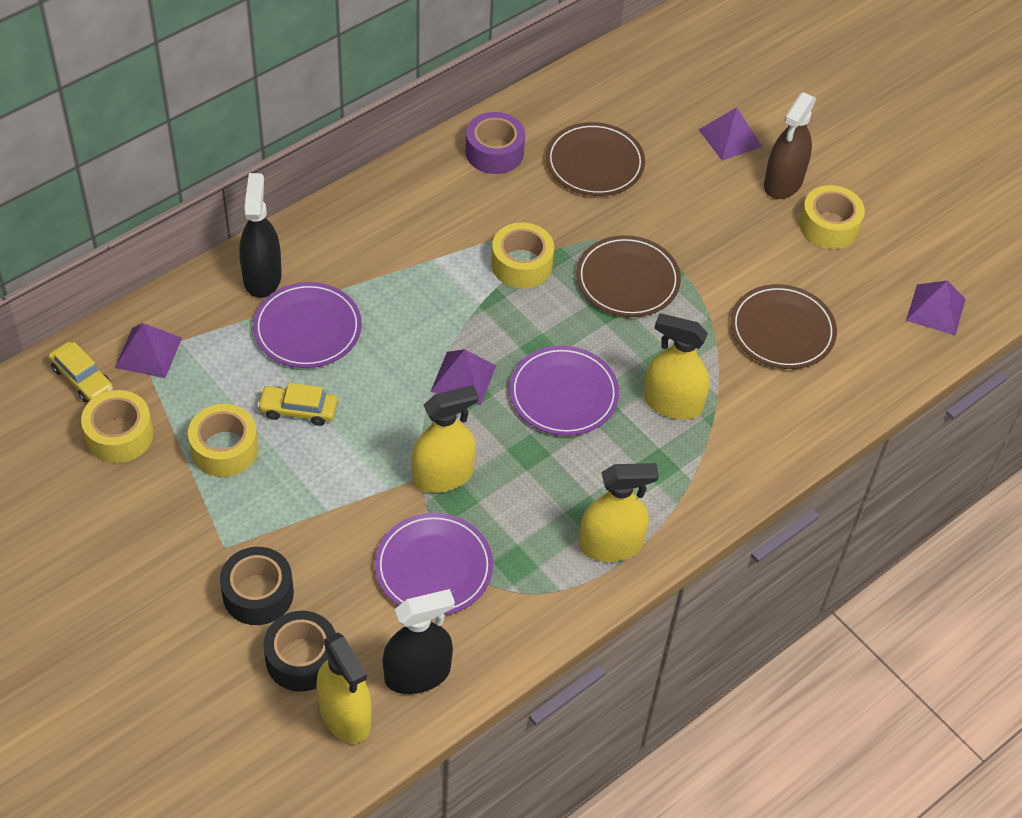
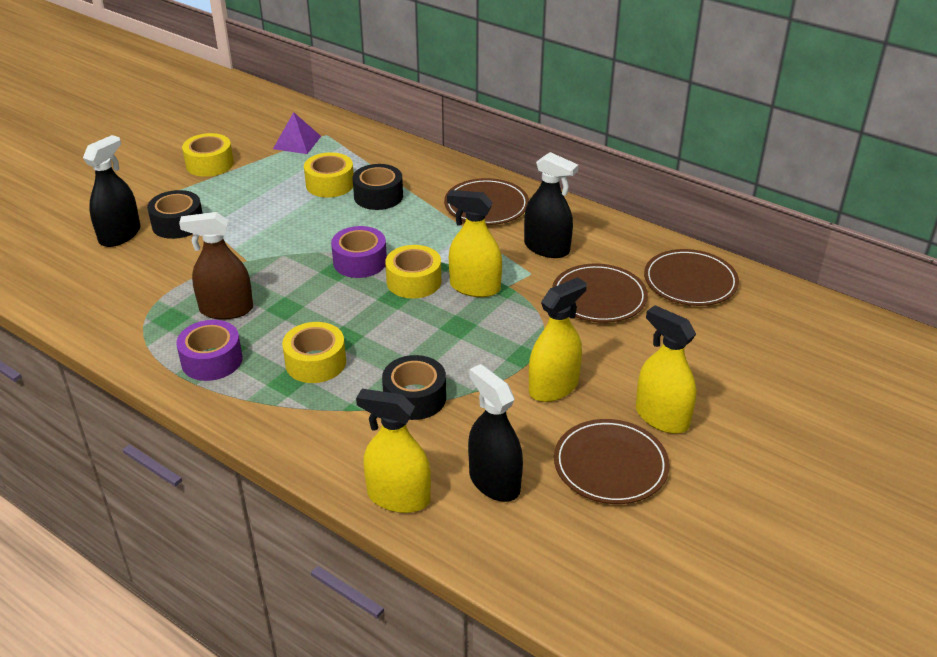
black spray bottle: 2 -> 3
black tape: 2 -> 3
brown plate: 3 -> 4
purple plate: 3 -> 0
purple pyramid: 4 -> 1
purple tape: 1 -> 2
yellow car: 2 -> 0

